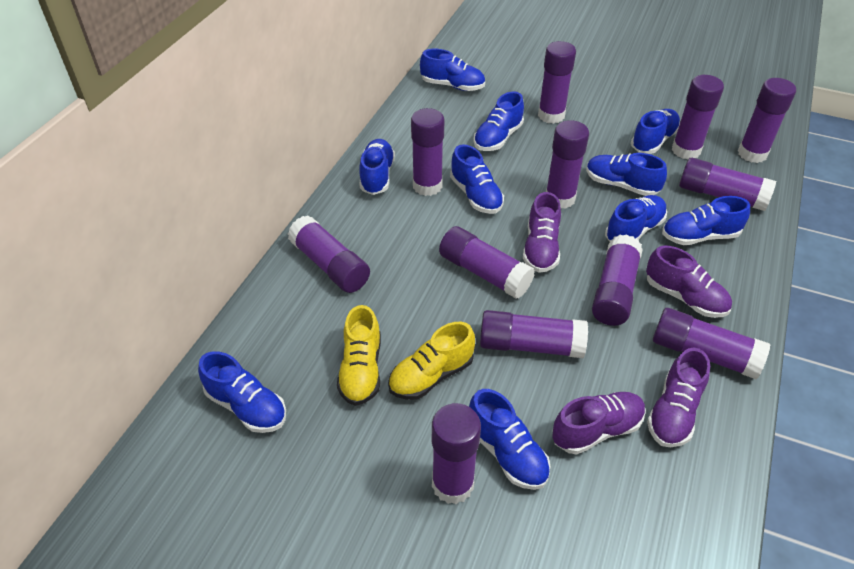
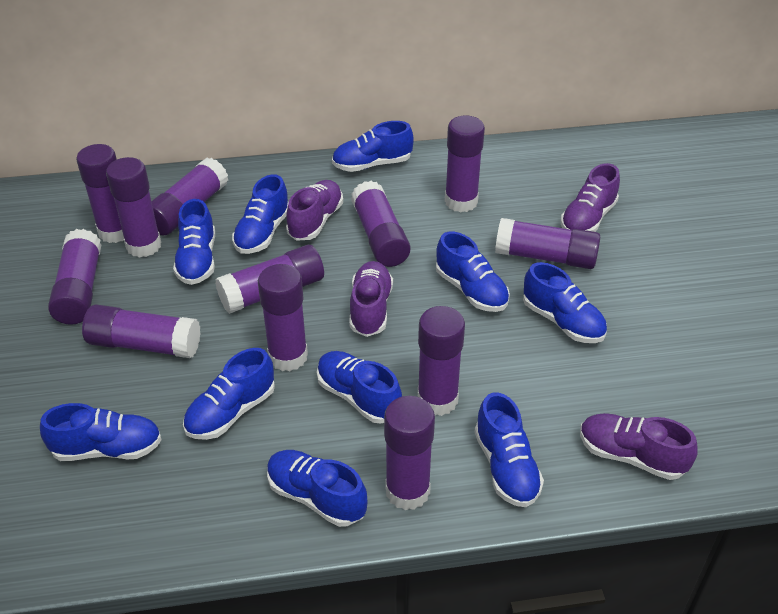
yellow shoe: 2 -> 0

